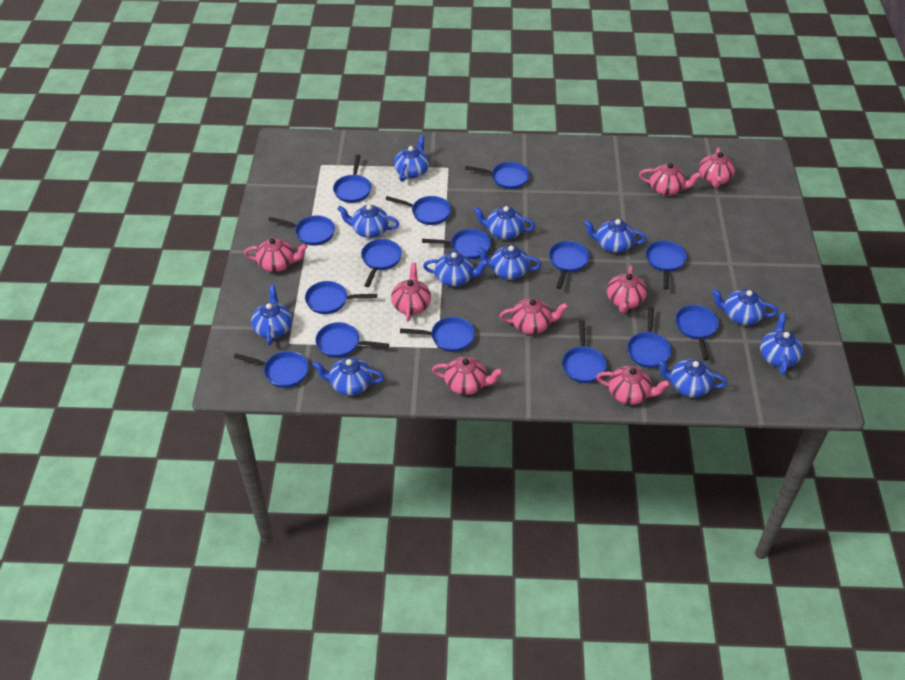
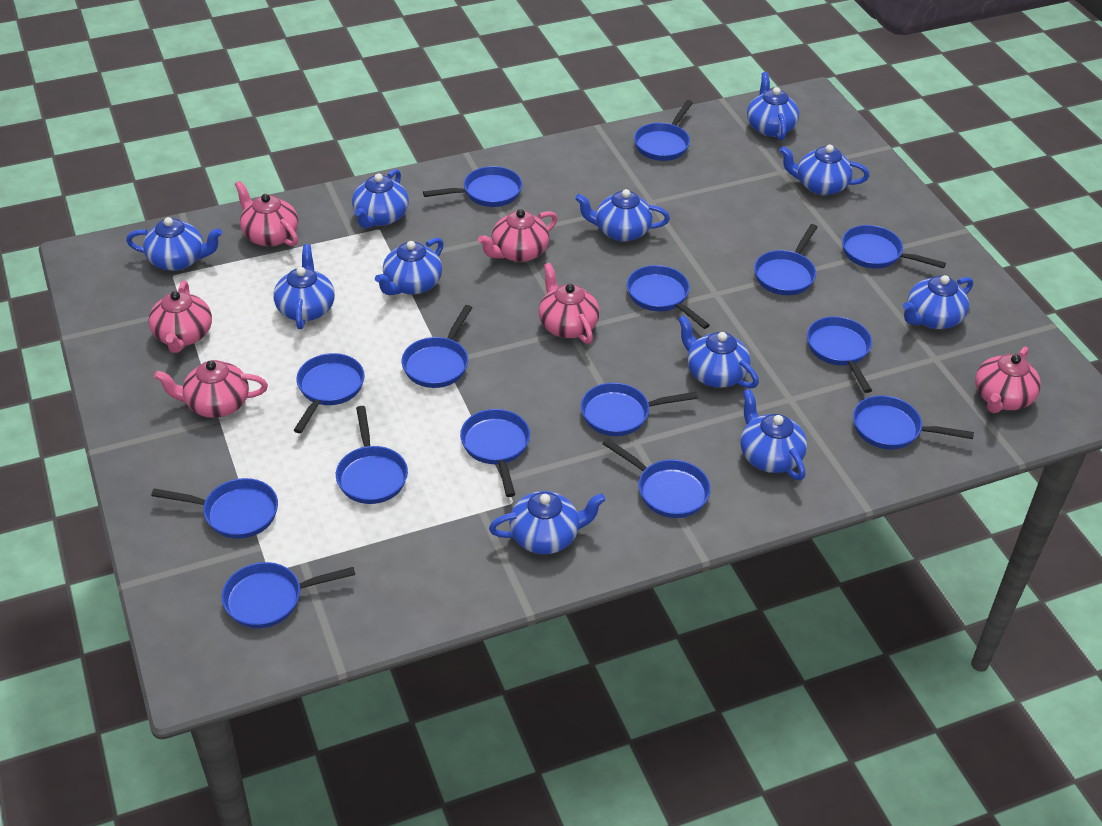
pink teapot: 8 -> 6

